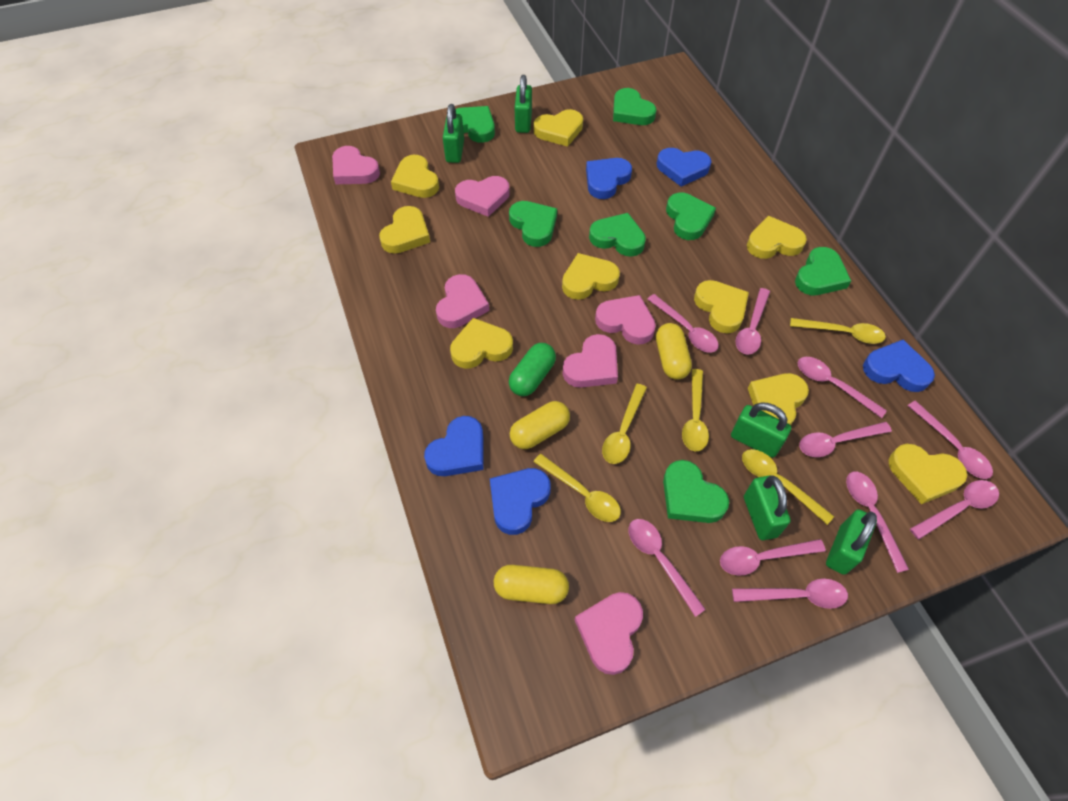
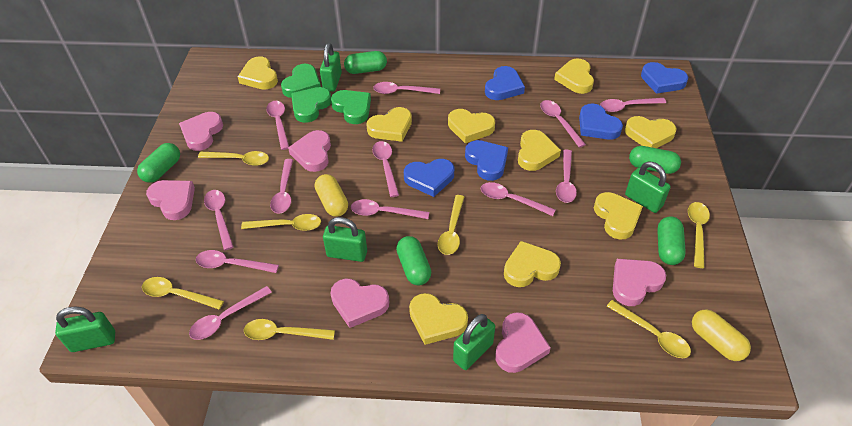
green capsule: 1 -> 5
green heart: 7 -> 3
pink spoon: 10 -> 12
yellow capsule: 3 -> 2
yellow spoon: 5 -> 7

